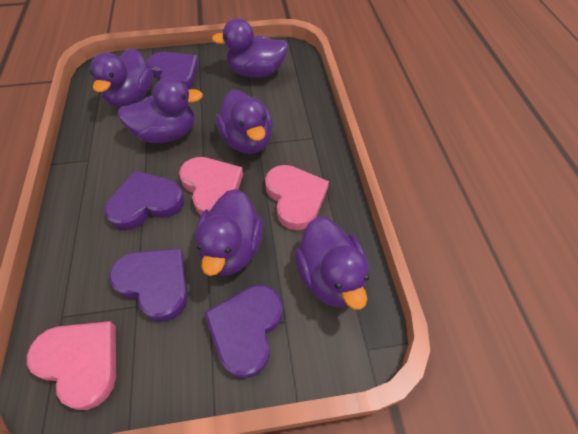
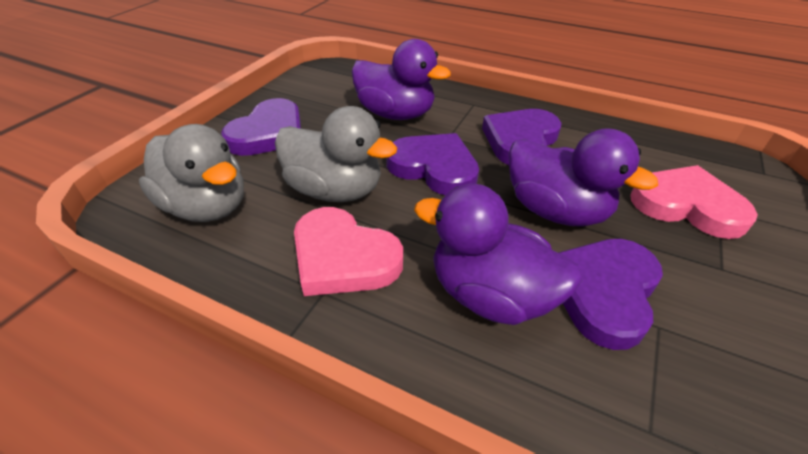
grey duck: 0 -> 2
pink heart: 3 -> 2
purple duck: 6 -> 3

